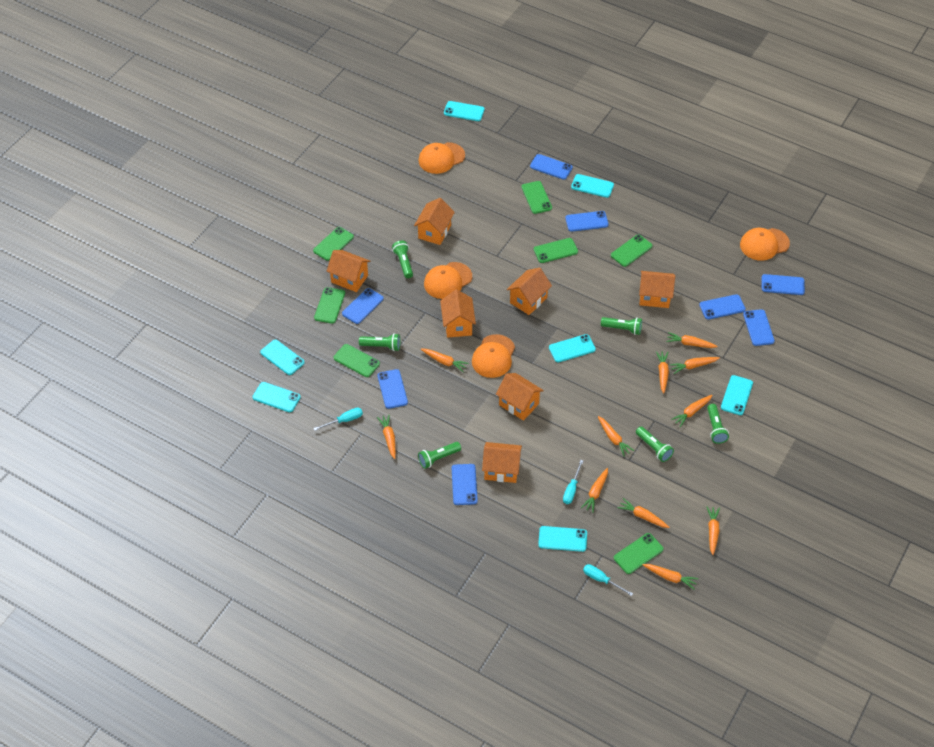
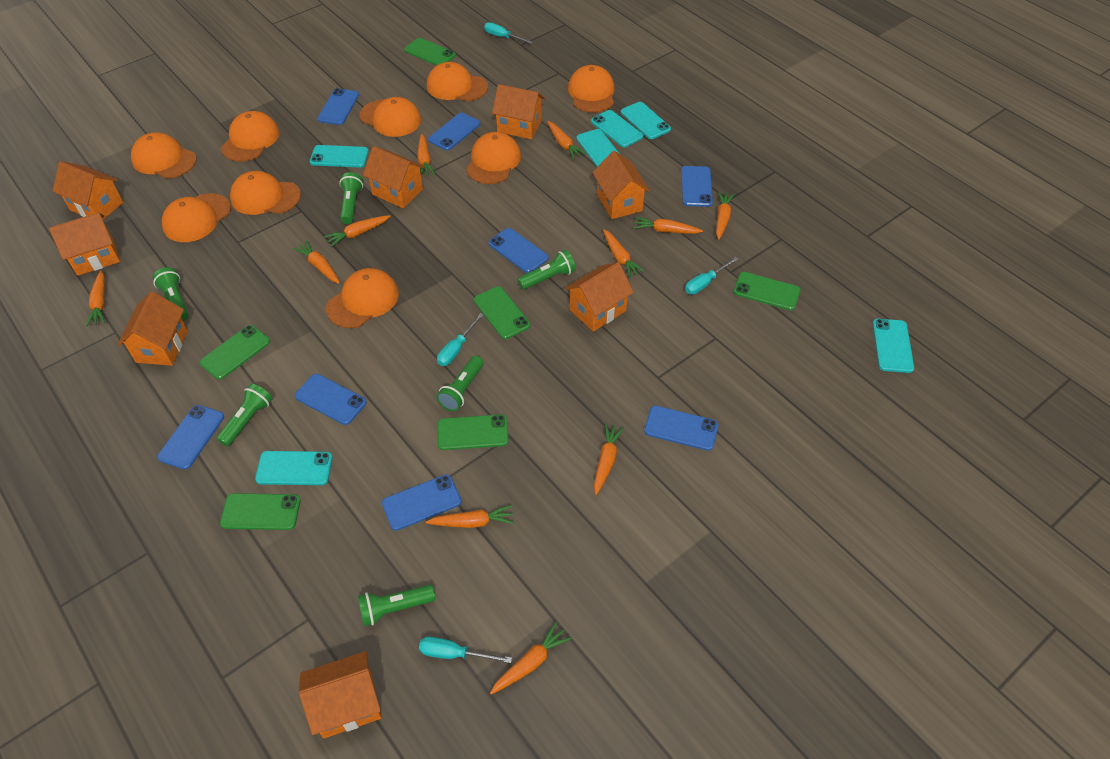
green phone: 7 -> 6
orange cap: 4 -> 9
orange house: 7 -> 8
turquoise phone: 7 -> 6
turquoise screwdriver: 3 -> 4

